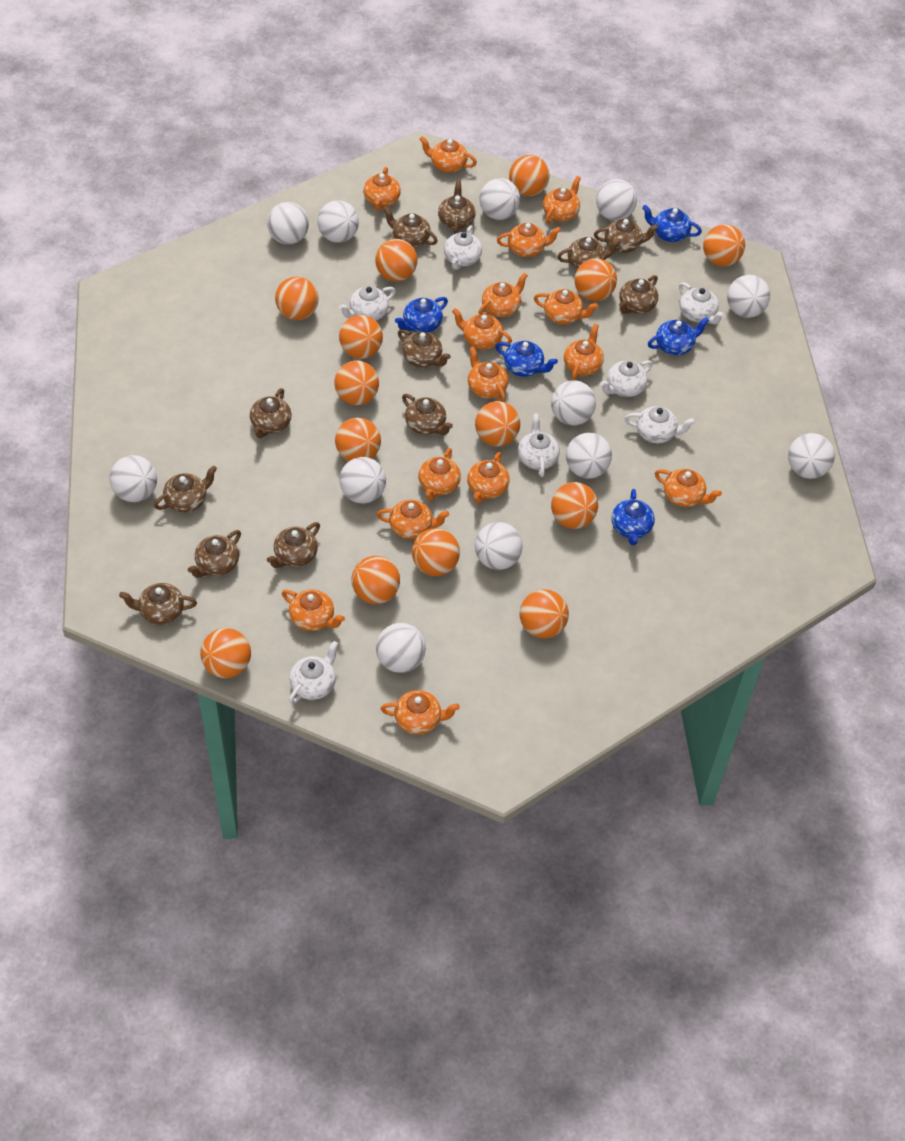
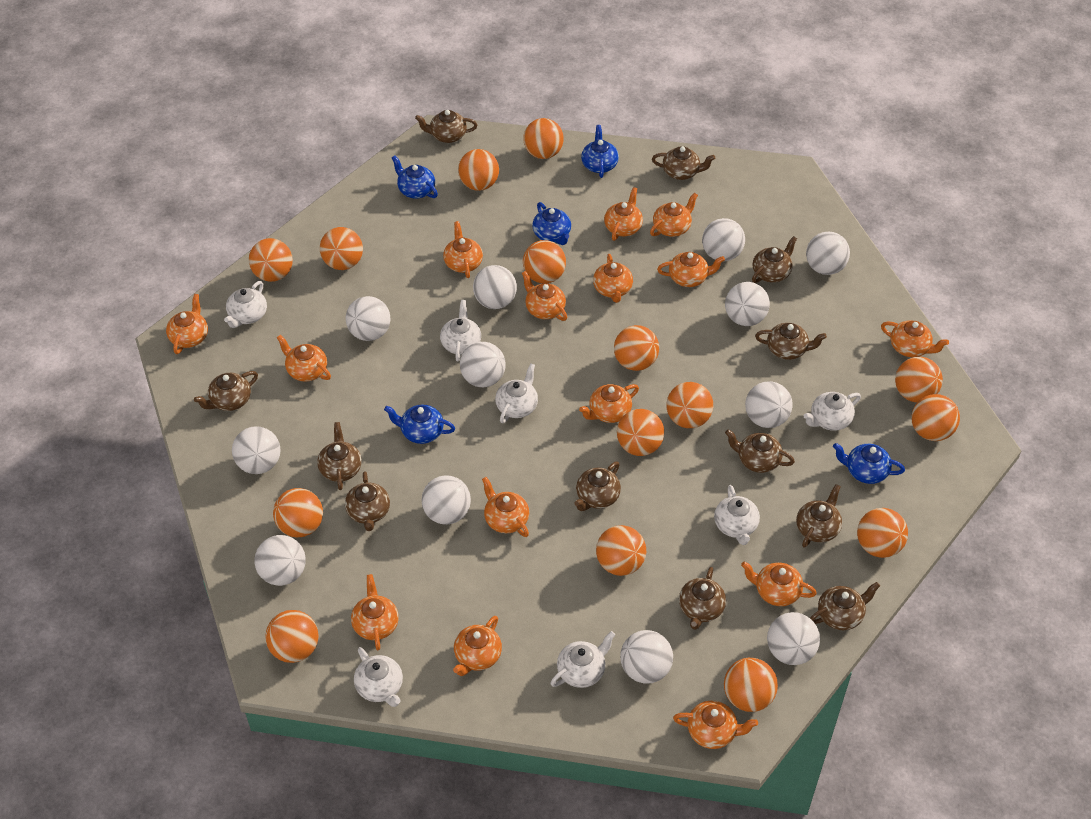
orange ball: 14 -> 15

